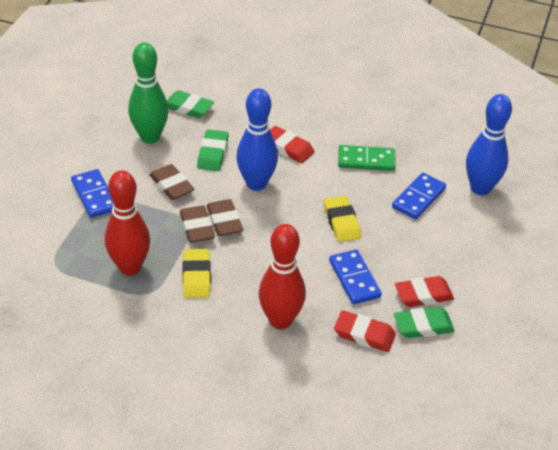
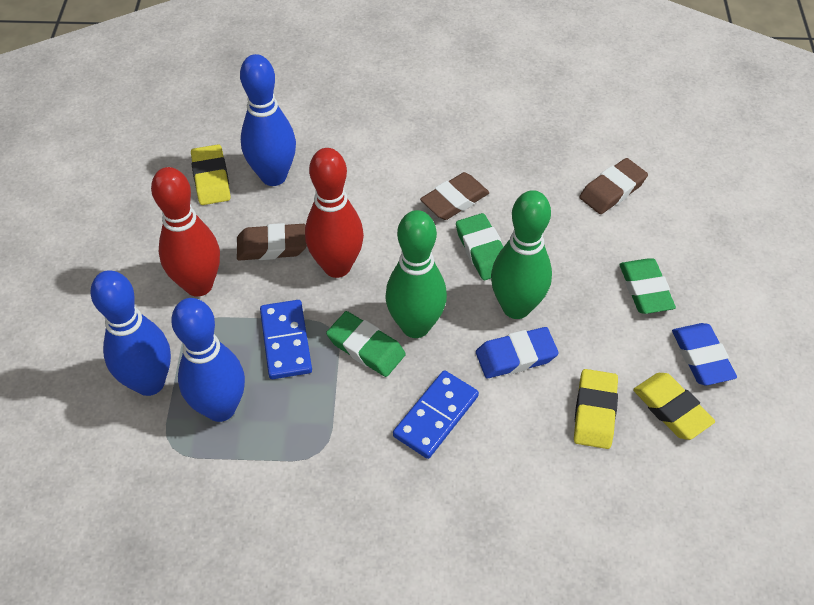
blue bowling pin: 2 -> 3
blue domino: 3 -> 2
blue eraser: 0 -> 2
green bowling pin: 1 -> 2
green domino: 1 -> 0
red eraser: 3 -> 0
yellow eraser: 2 -> 3

